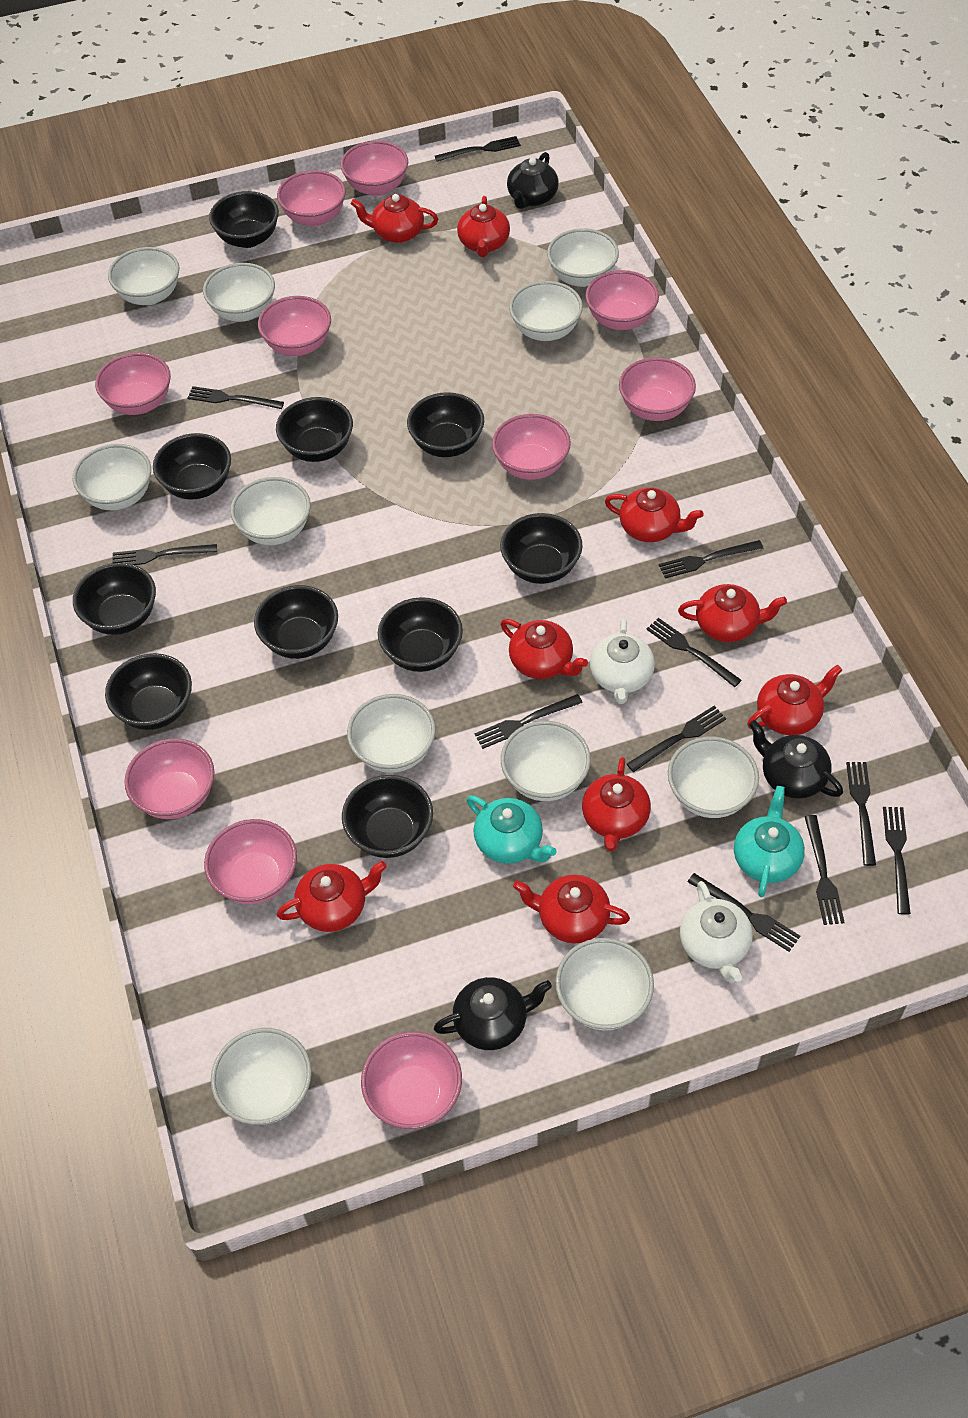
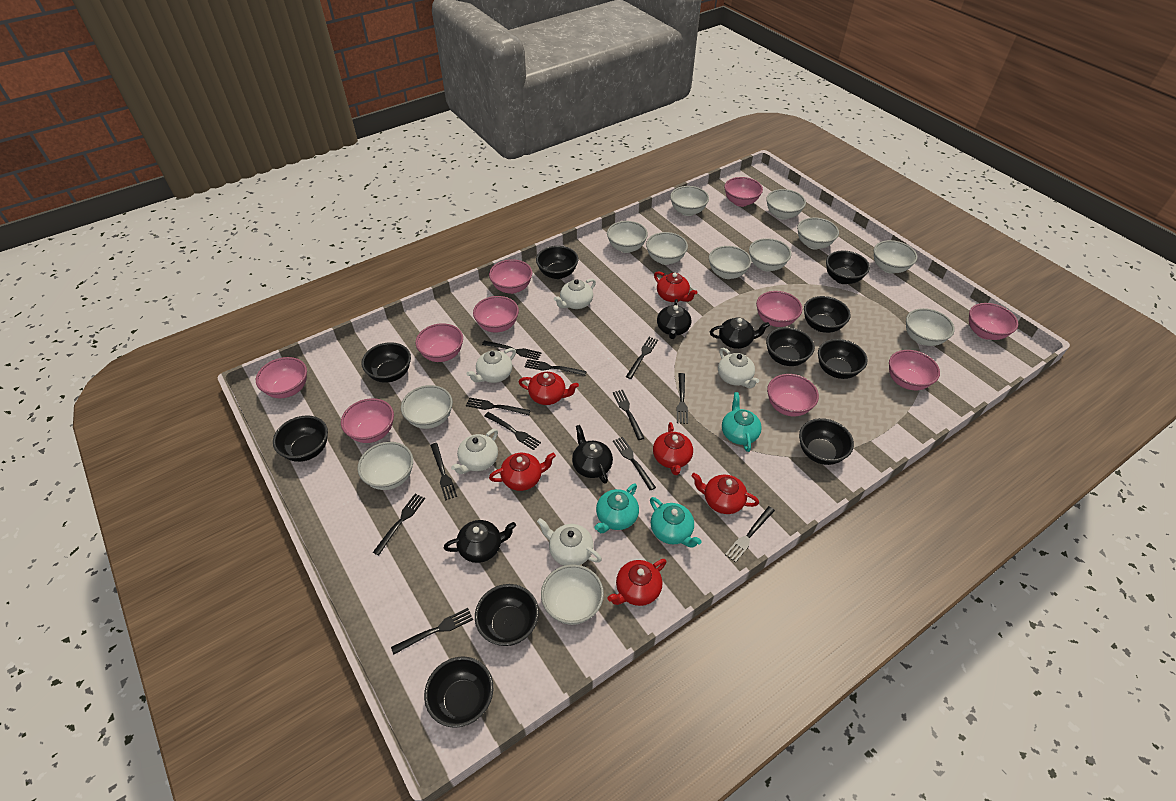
black fork: 11 -> 12
black teapot: 3 -> 4
red teapot: 9 -> 6
turquoise teapot: 2 -> 3
white bowl: 11 -> 12
white teapot: 2 -> 5

